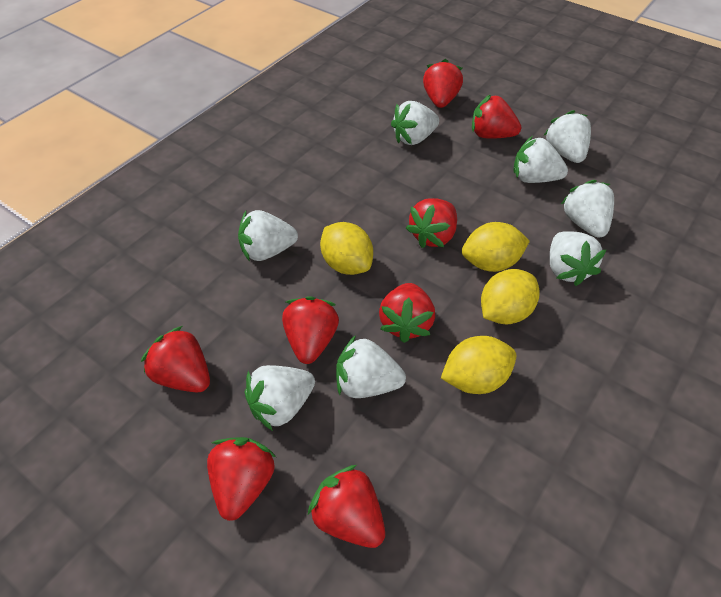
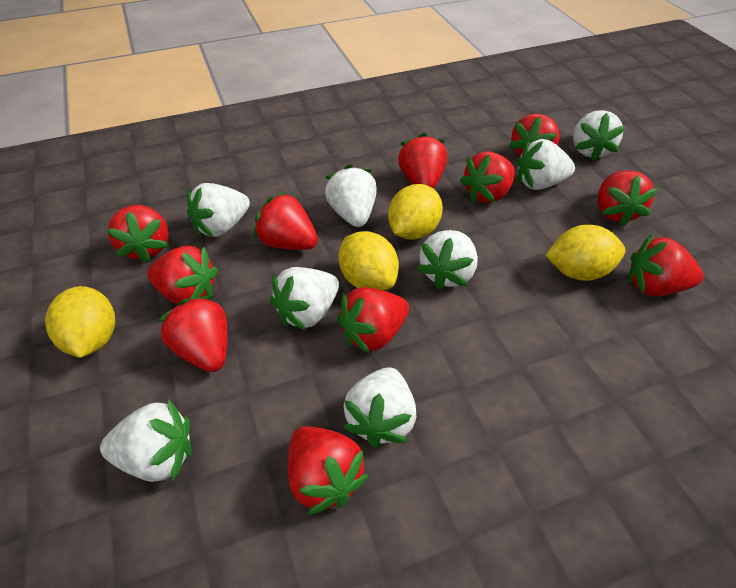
red strawberry: 8 -> 11

